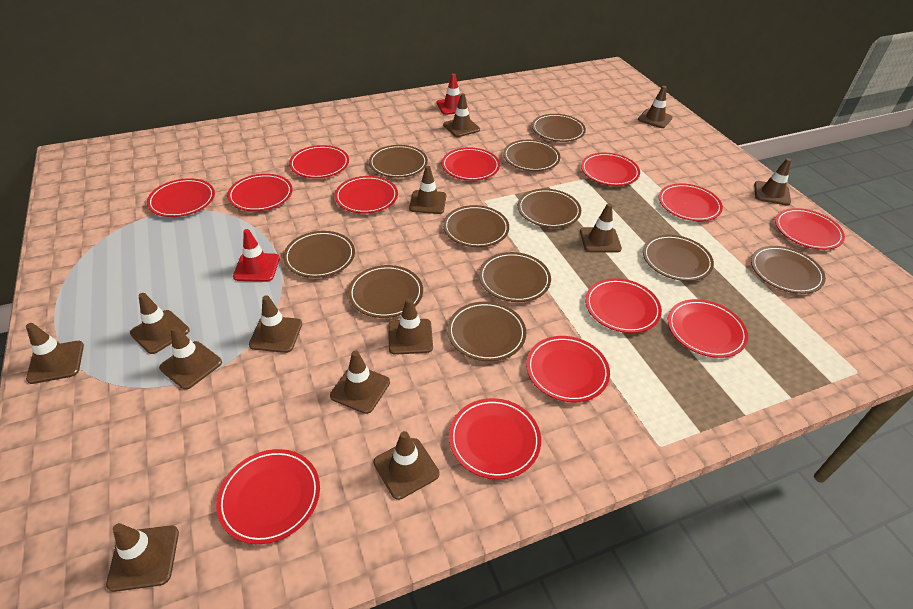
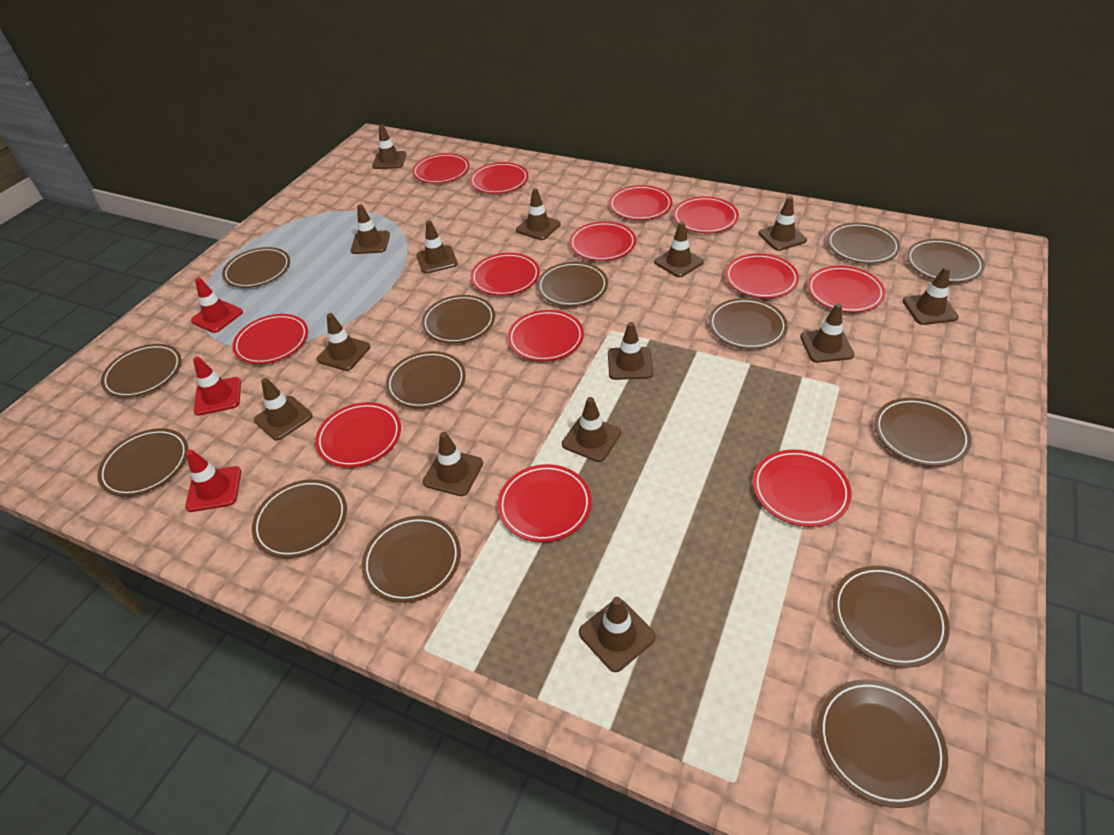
brown plate: 11 -> 14
brown traffic cone: 13 -> 14
red traffic cone: 2 -> 3

